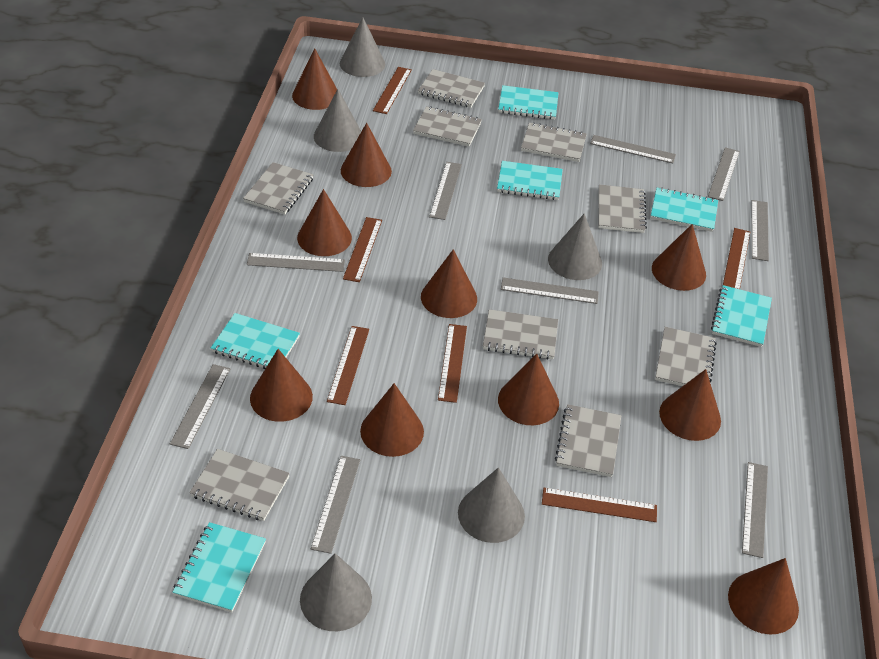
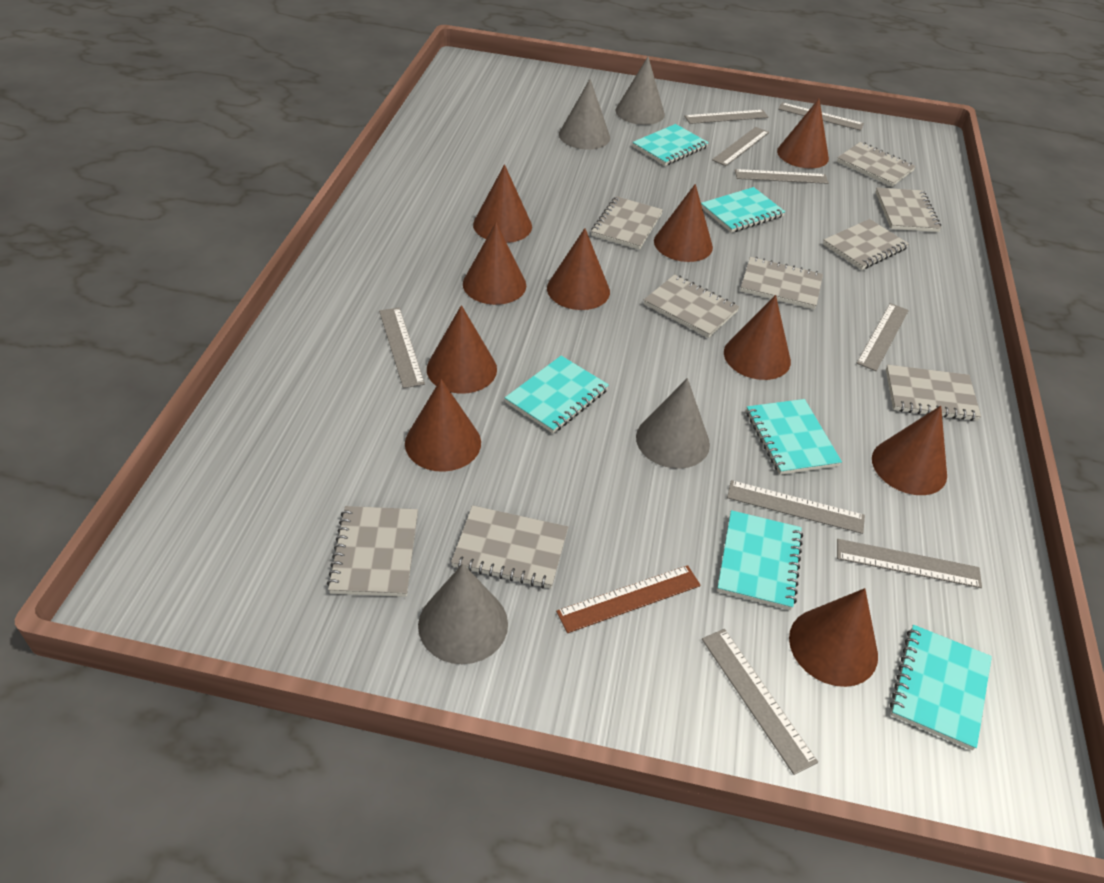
brown ruler: 6 -> 1
grey cone: 5 -> 4

